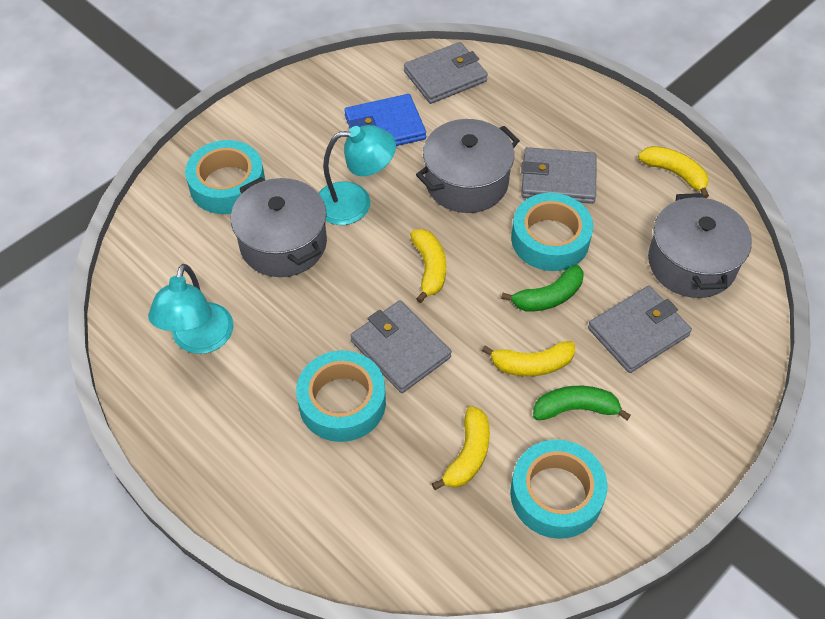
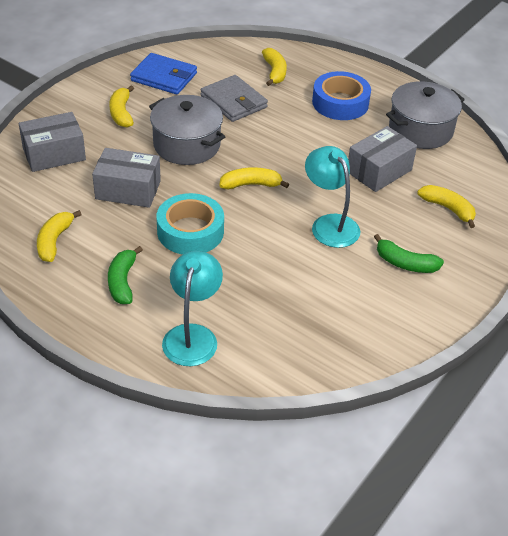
blue tape: 0 -> 1
grey box: 0 -> 3
grey pot: 3 -> 2
grey wallet: 4 -> 1
turquoise tape: 4 -> 1
yellow banana: 4 -> 5

